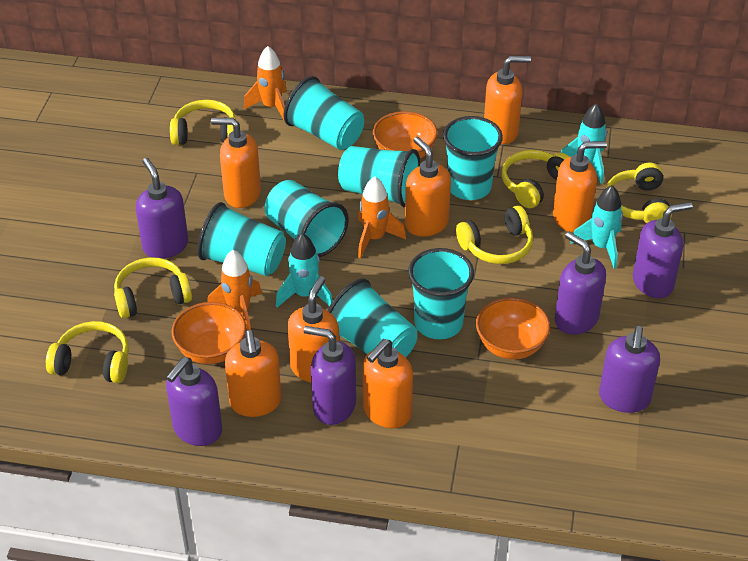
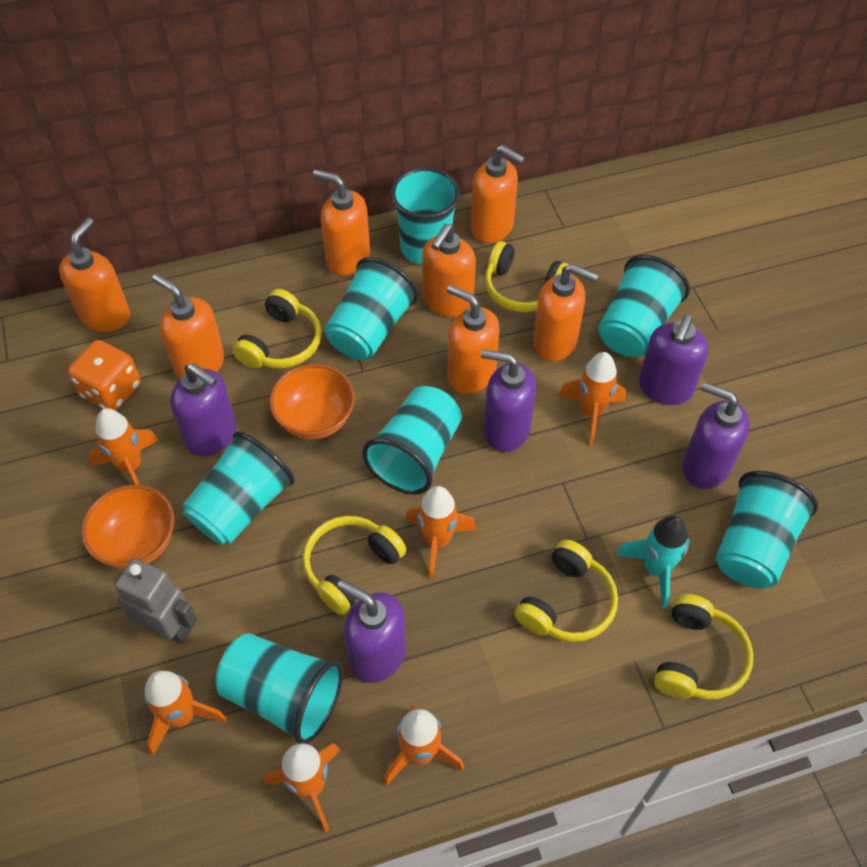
grey robot: 0 -> 1
orange bowl: 3 -> 2
orange dice: 0 -> 1
orange rocket: 3 -> 6
purple soap dispenser: 6 -> 5
turquoise rocket: 3 -> 1
yellow headphones: 6 -> 5

